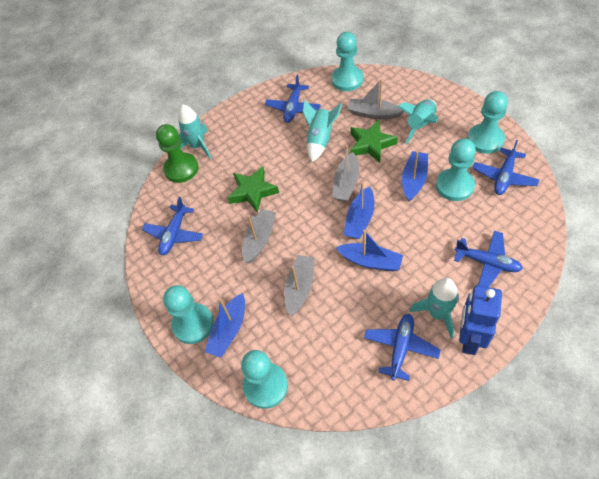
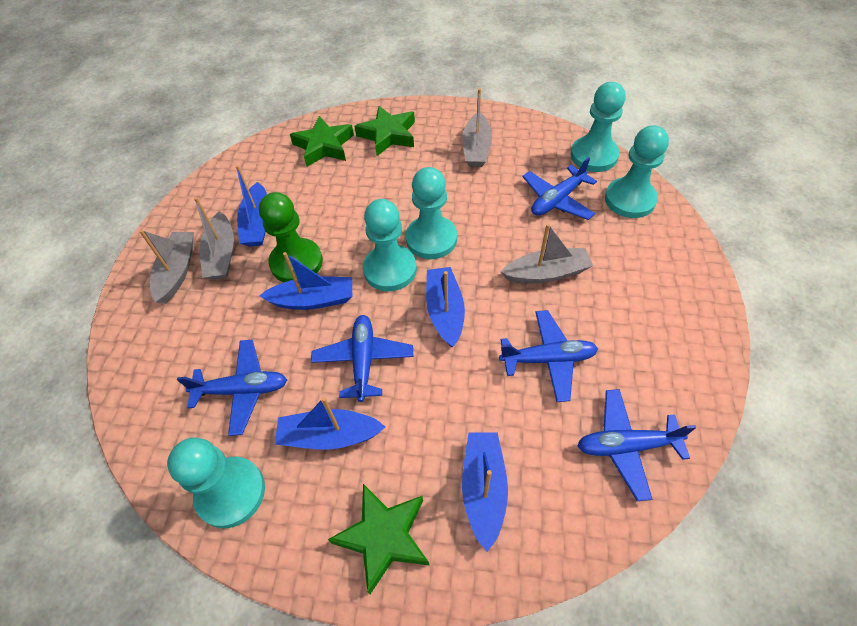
blue boat: 4 -> 5
blue robot: 1 -> 0
green star: 2 -> 3
turquoise rocket: 4 -> 0

